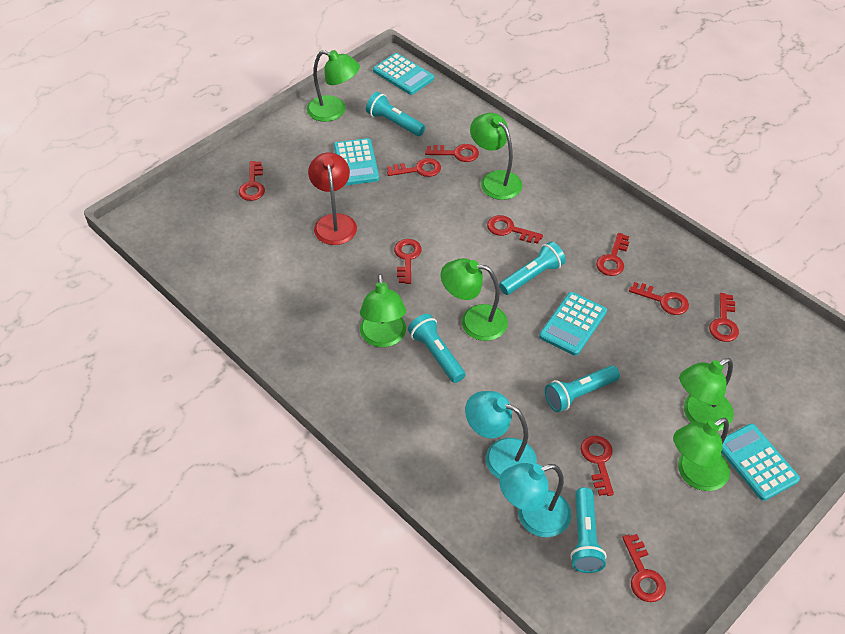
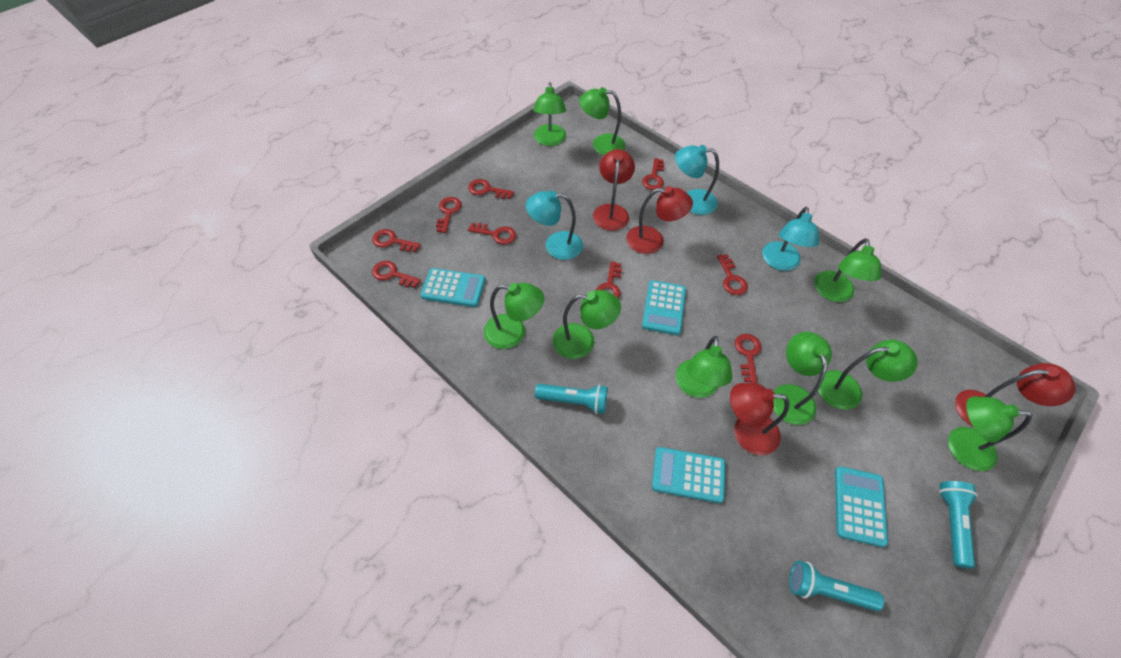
green lamp: 6 -> 9
red key: 10 -> 9
red lamp: 1 -> 4
turquoise flashlight: 5 -> 3
turquoise lamp: 2 -> 3

